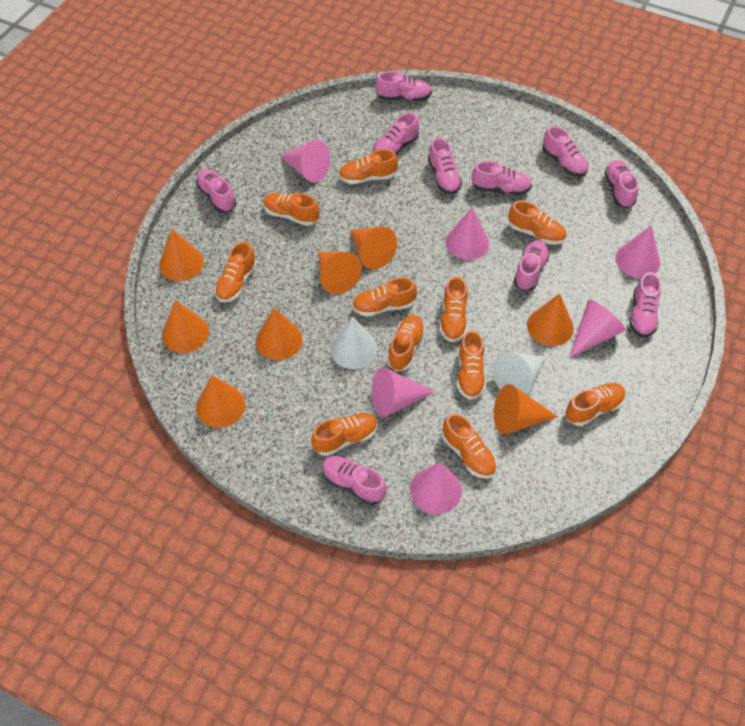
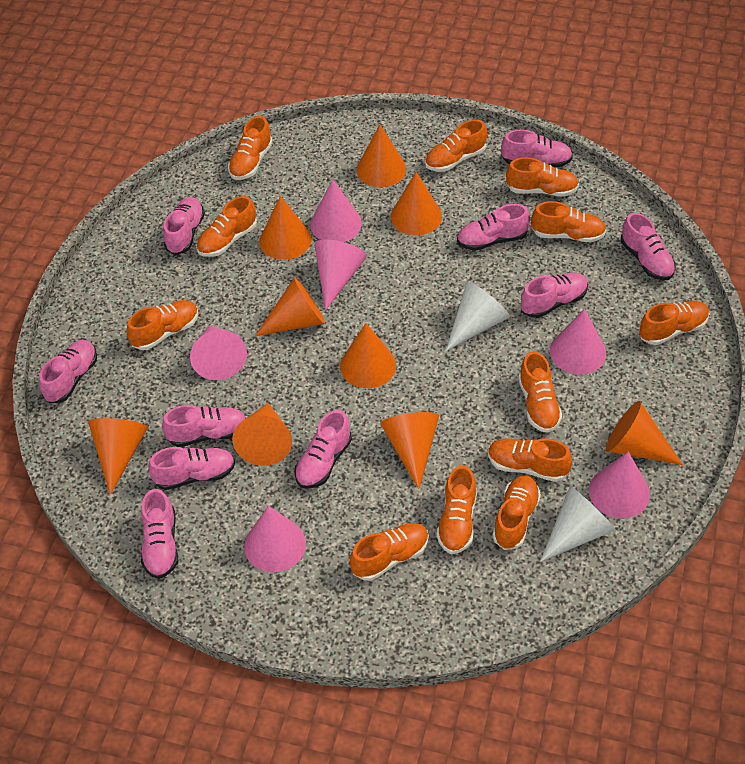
orange cone: 8 -> 9
orange shoe: 11 -> 12

